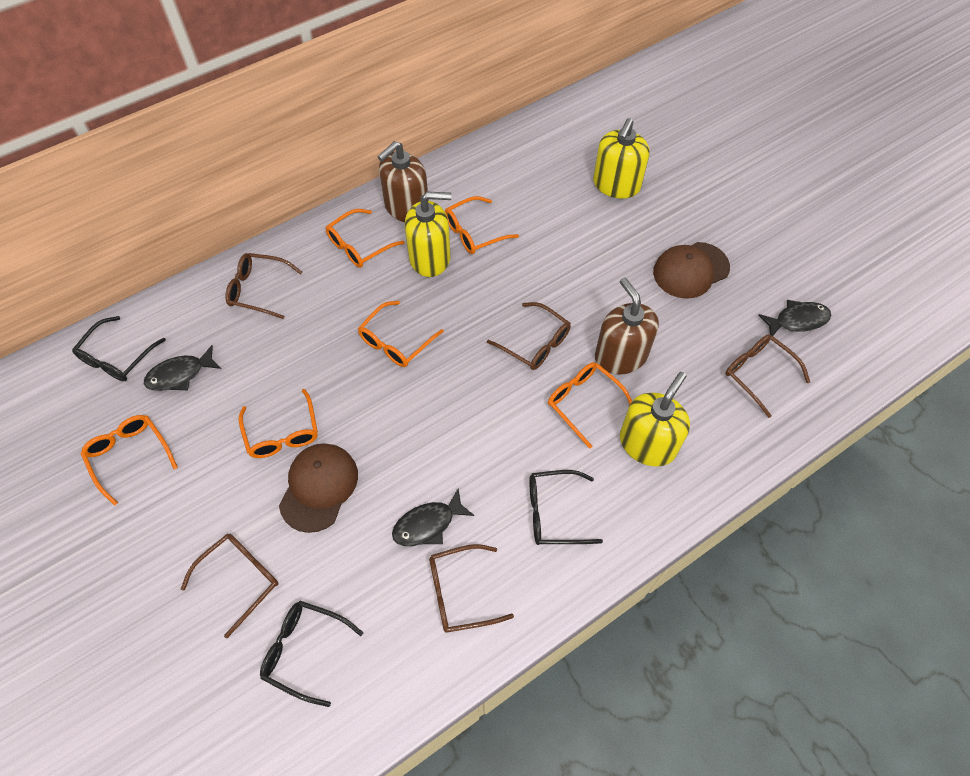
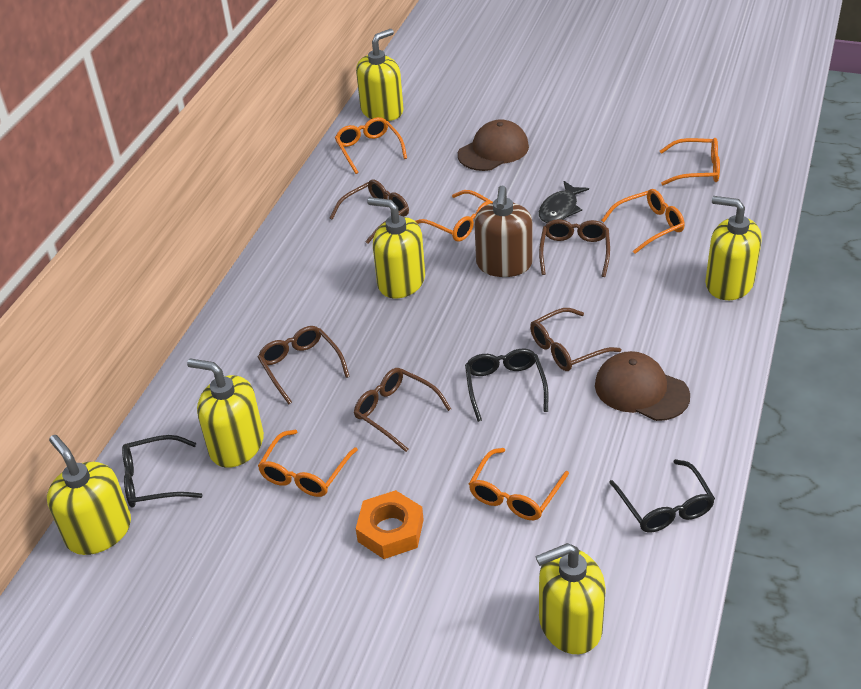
black fish: 3 -> 1
brown soap dispenser: 2 -> 1
orange nut: 0 -> 1
yellow soap dispenser: 3 -> 6

